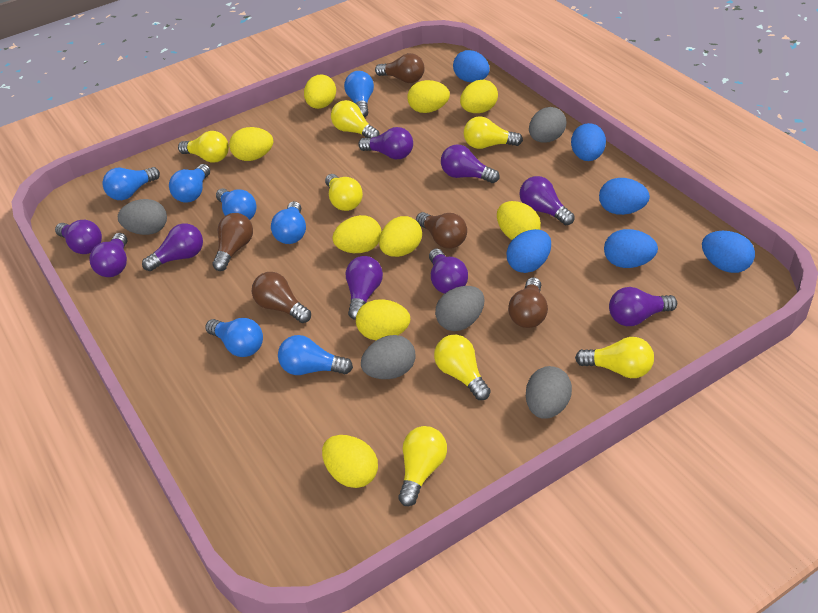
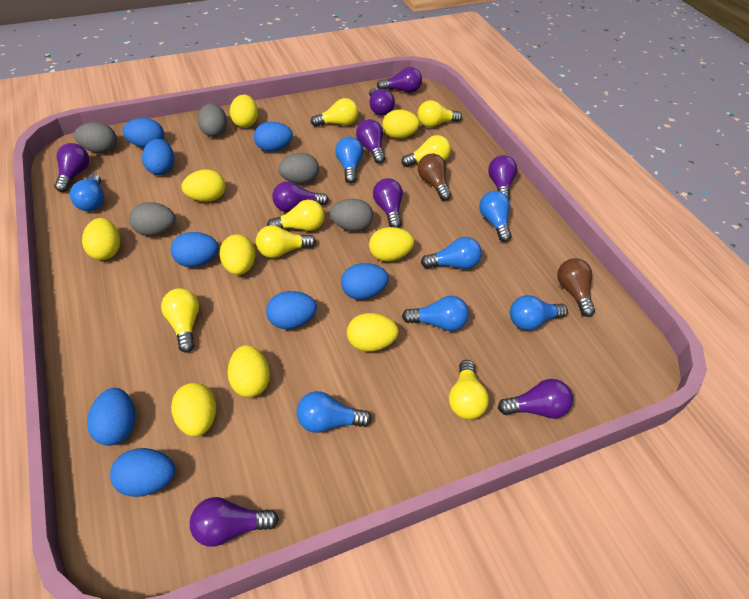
blue egg: 6 -> 8
brown light bulb: 5 -> 2

